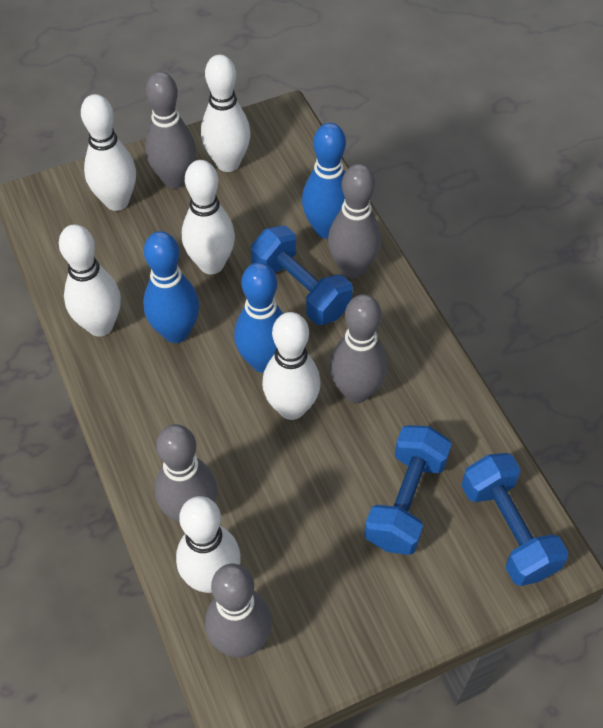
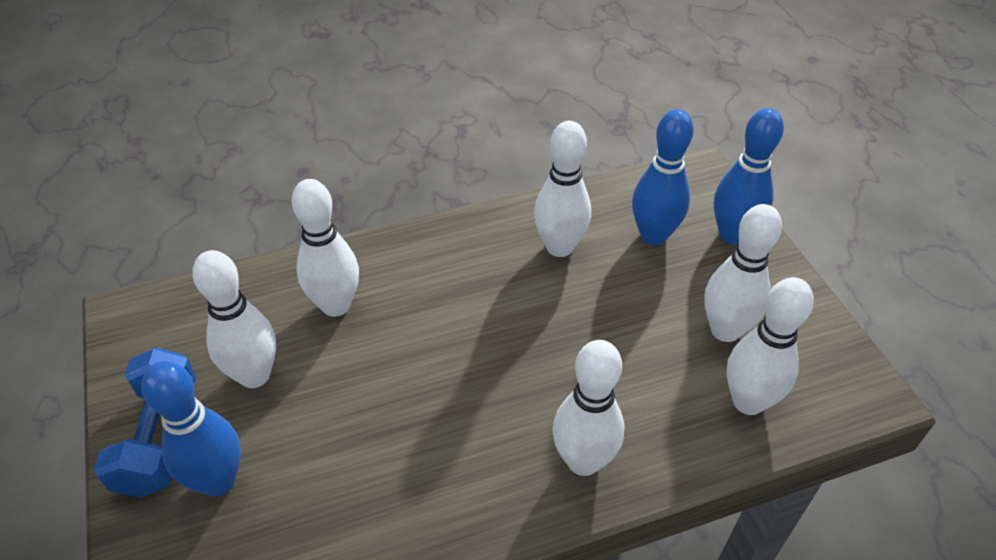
blue dumbbell: 3 -> 1
grey bowling pin: 5 -> 0

